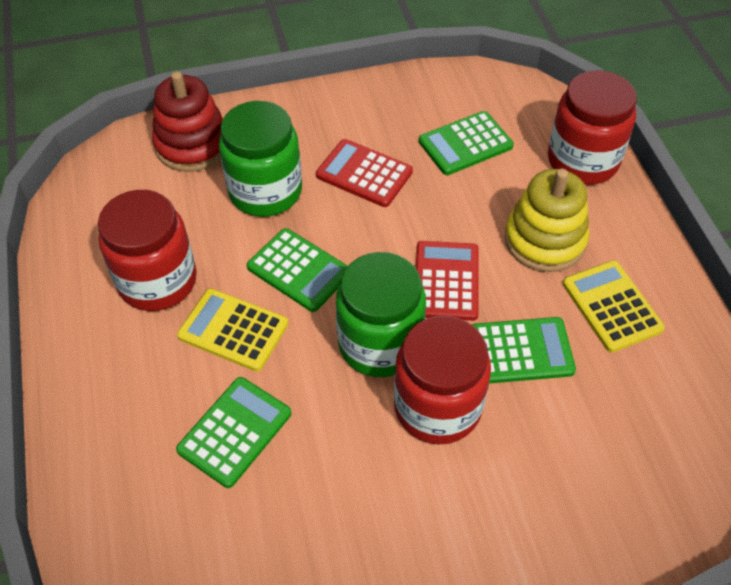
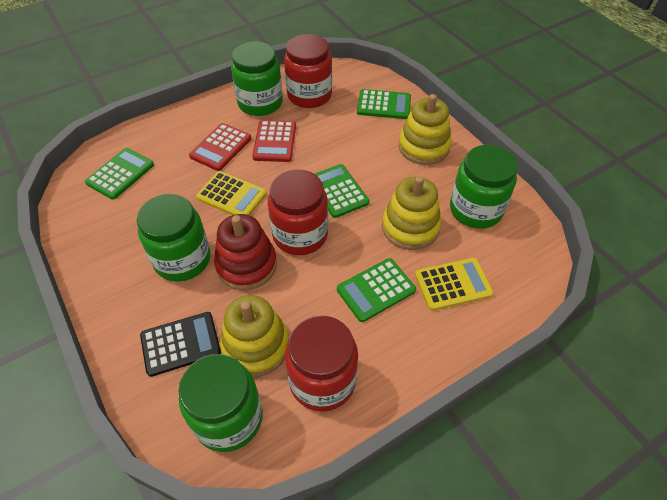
black calculator: 0 -> 1
green jar: 2 -> 4
yellow stacking toy: 1 -> 3

